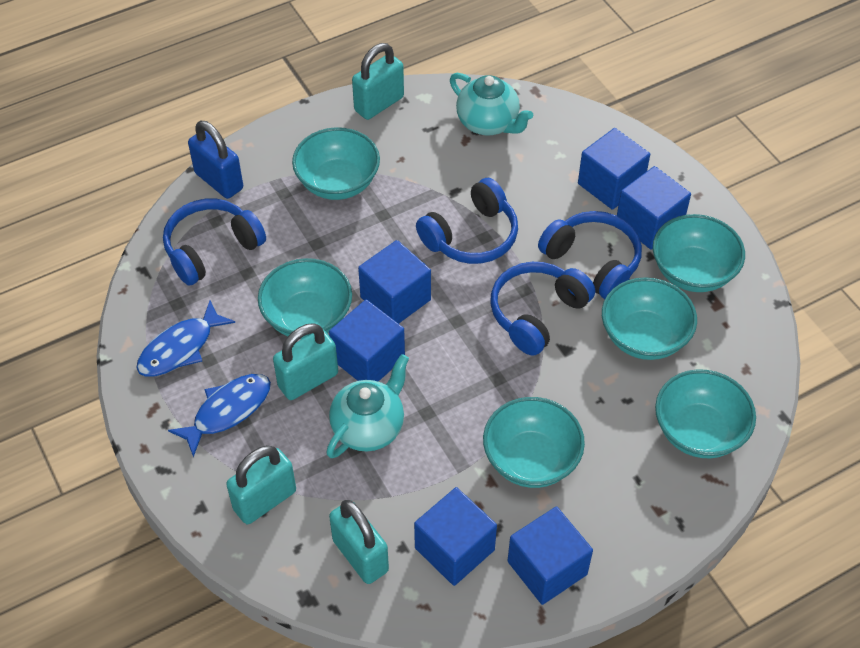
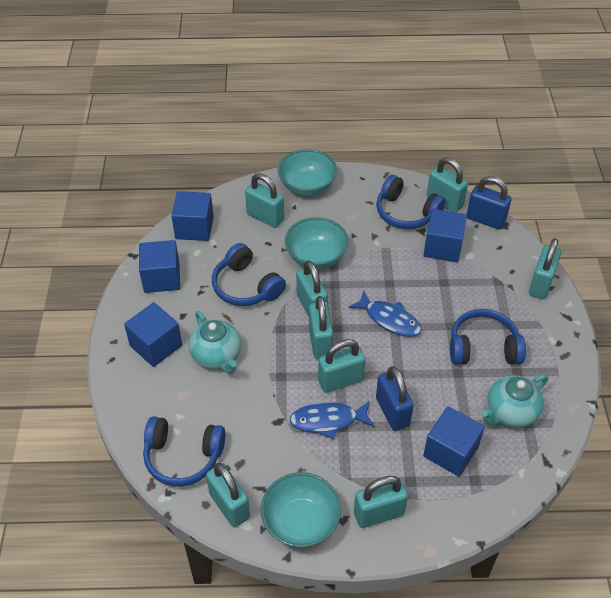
blue cube: 6 -> 5
blue padlock: 1 -> 2
turquoise bowl: 6 -> 3
turquoise padlock: 4 -> 8

